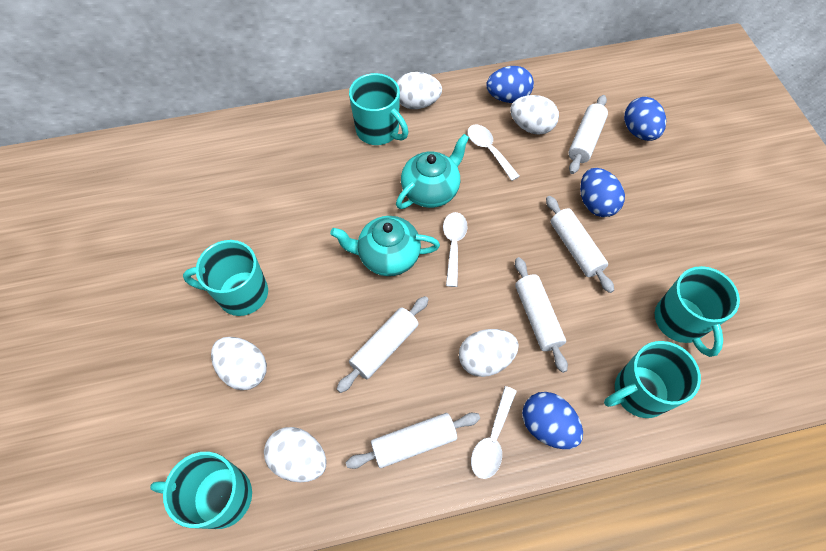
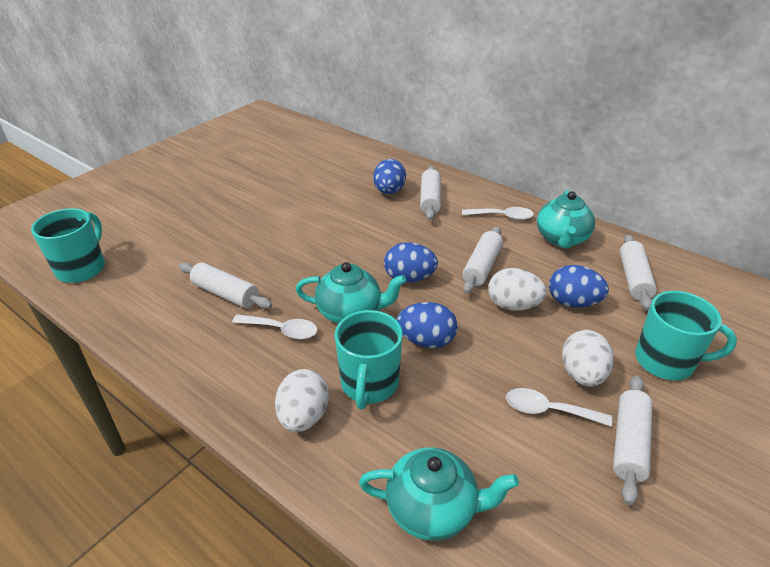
turquoise mug: 5 -> 3
turquoise teapot: 2 -> 3
white egg: 5 -> 3

